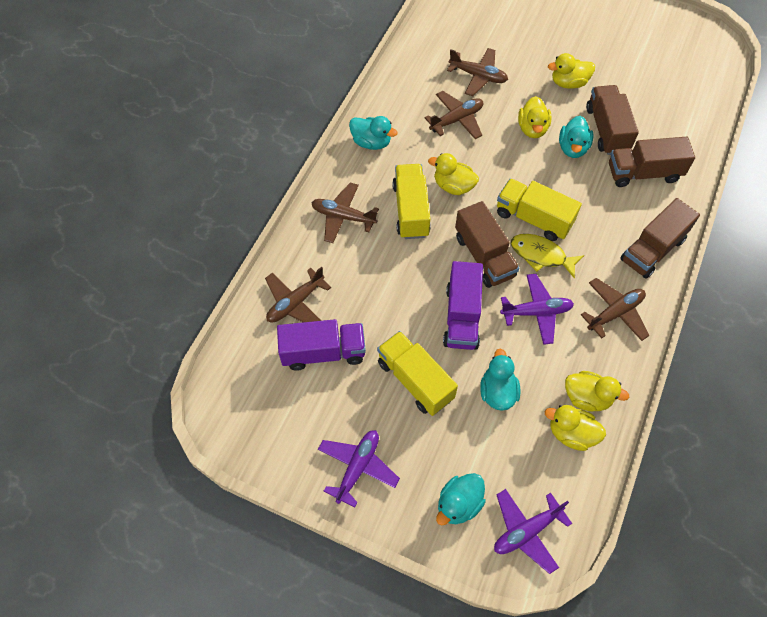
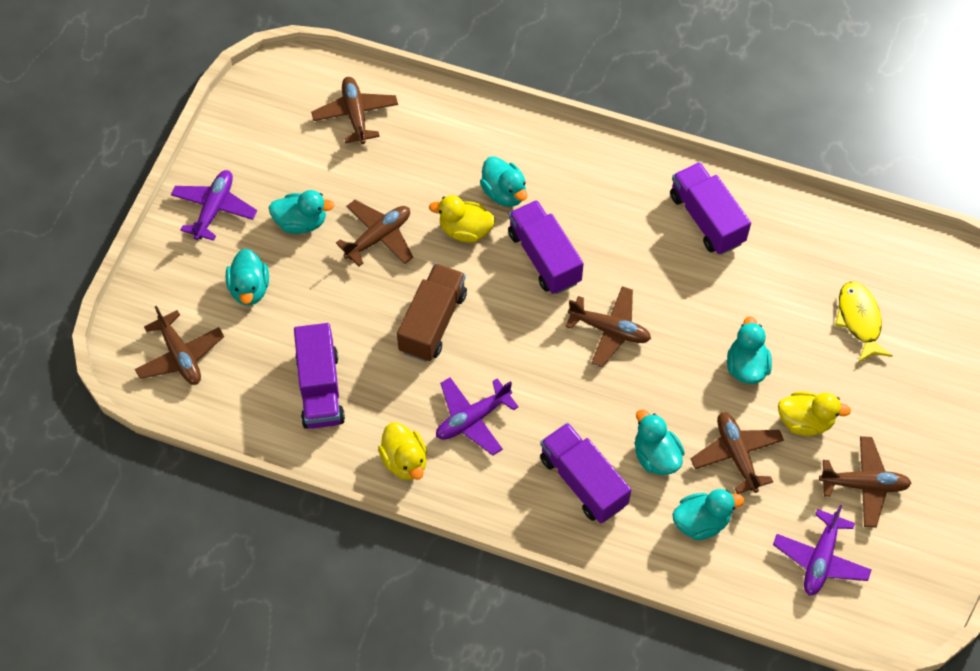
brown plane: 5 -> 6
brown truck: 4 -> 1
purple truck: 2 -> 4
turquoise duck: 4 -> 6
yellow duck: 5 -> 3
yellow truck: 3 -> 0

